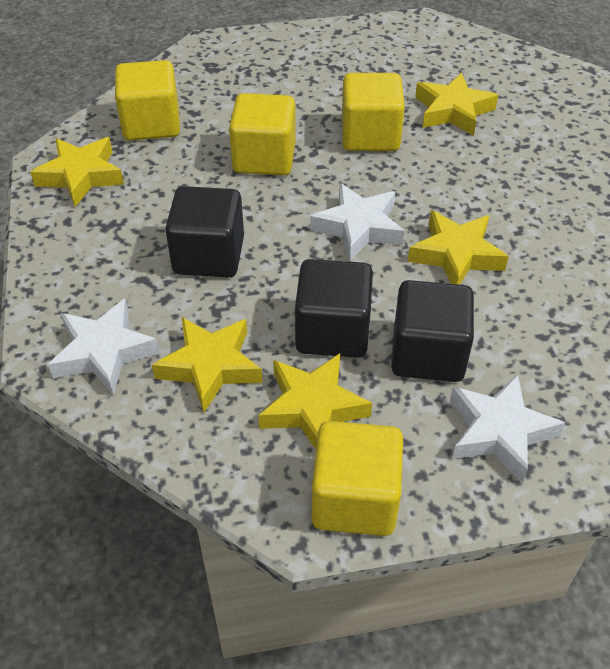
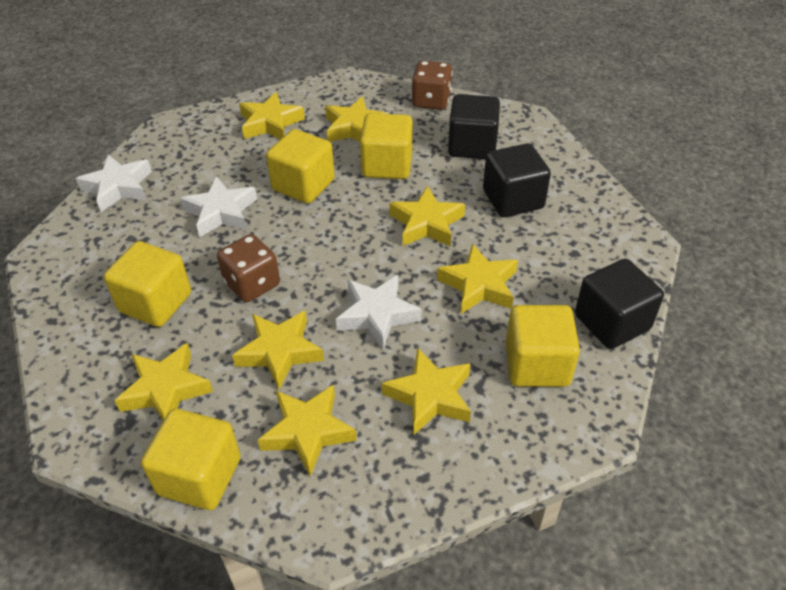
brown dice: 0 -> 2
yellow cube: 4 -> 5
yellow star: 5 -> 8

